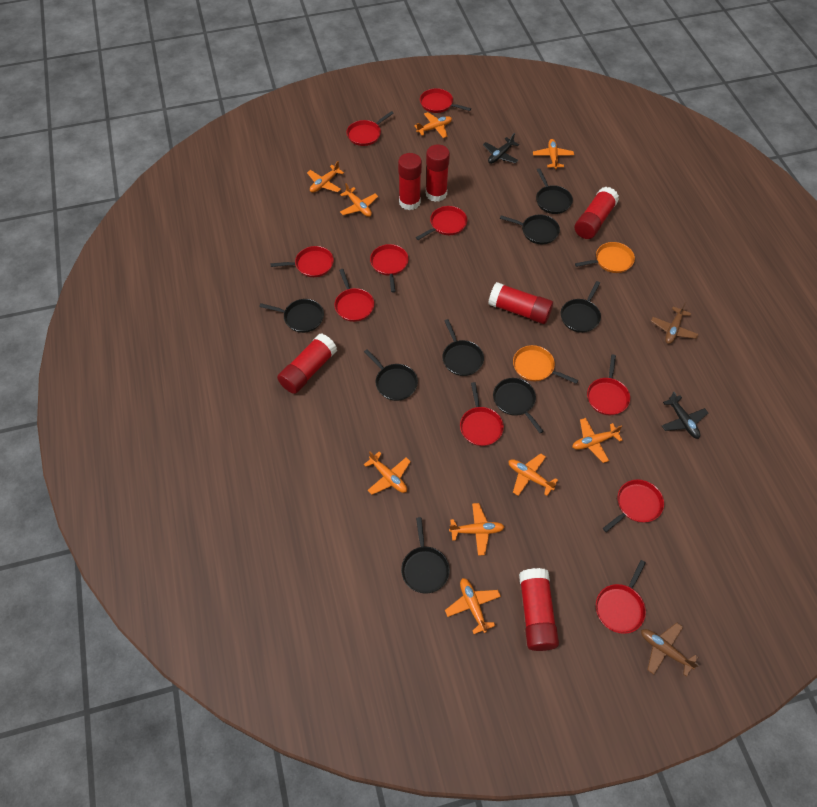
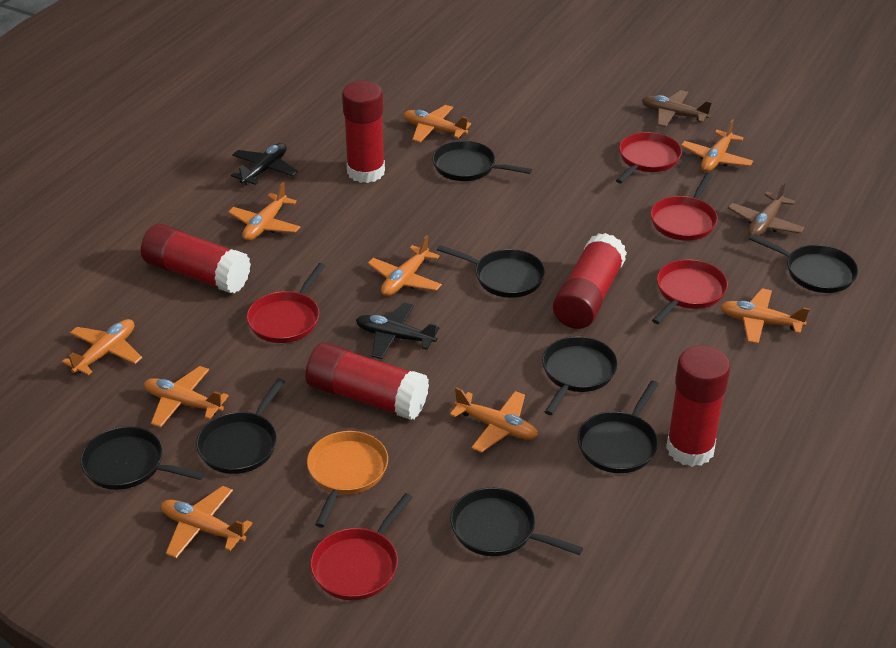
orange pan: 2 -> 1
red glue stick: 6 -> 5
red pan: 10 -> 5

